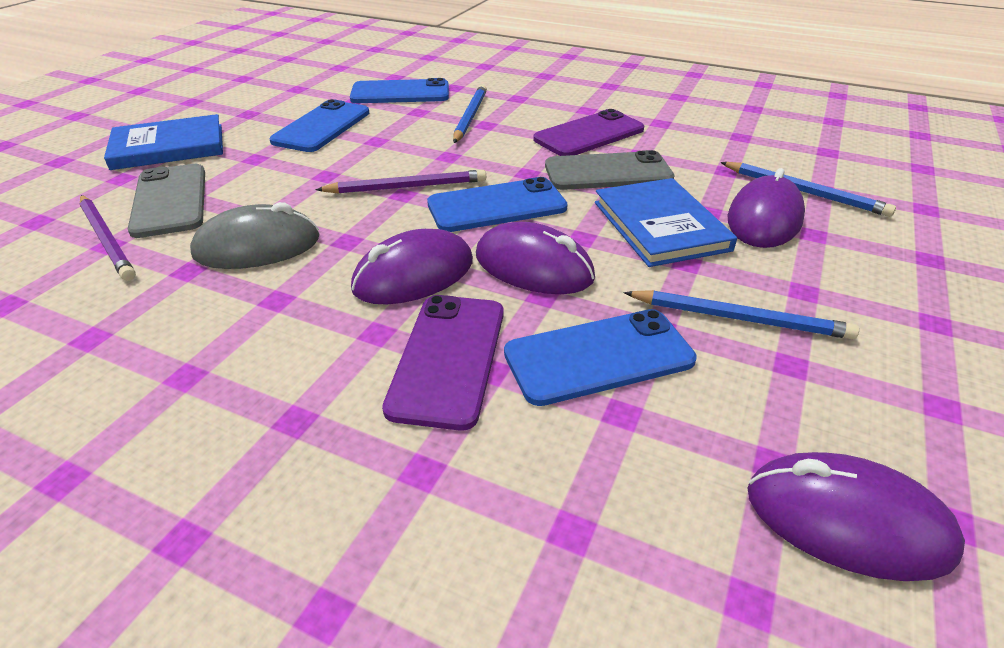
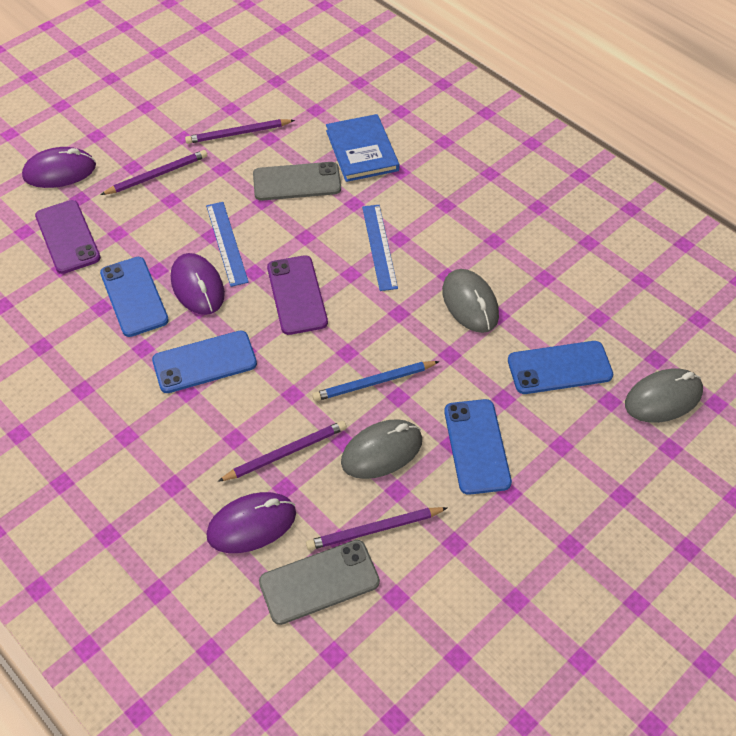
blue book: 2 -> 1
blue pencil: 3 -> 1
blue ruler: 0 -> 2
grey mouse: 1 -> 3
purple mouse: 4 -> 3
purple pencil: 2 -> 4

